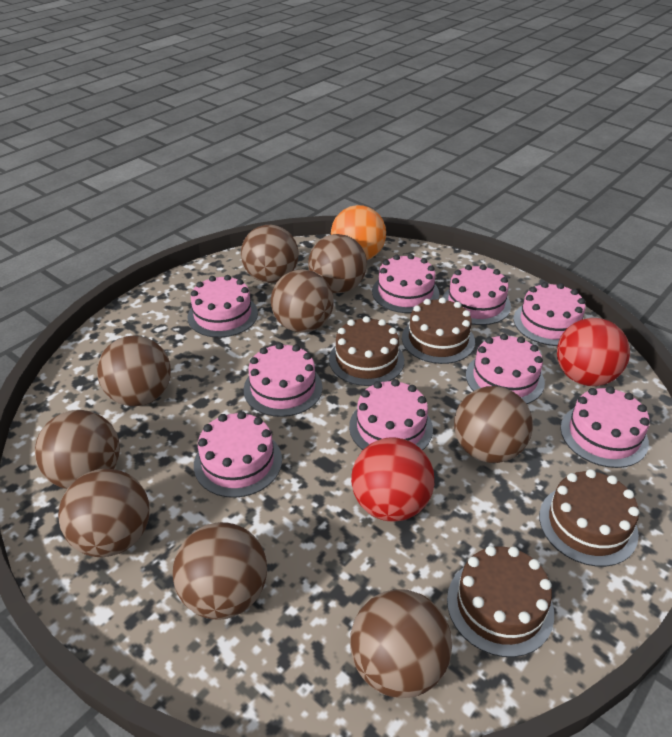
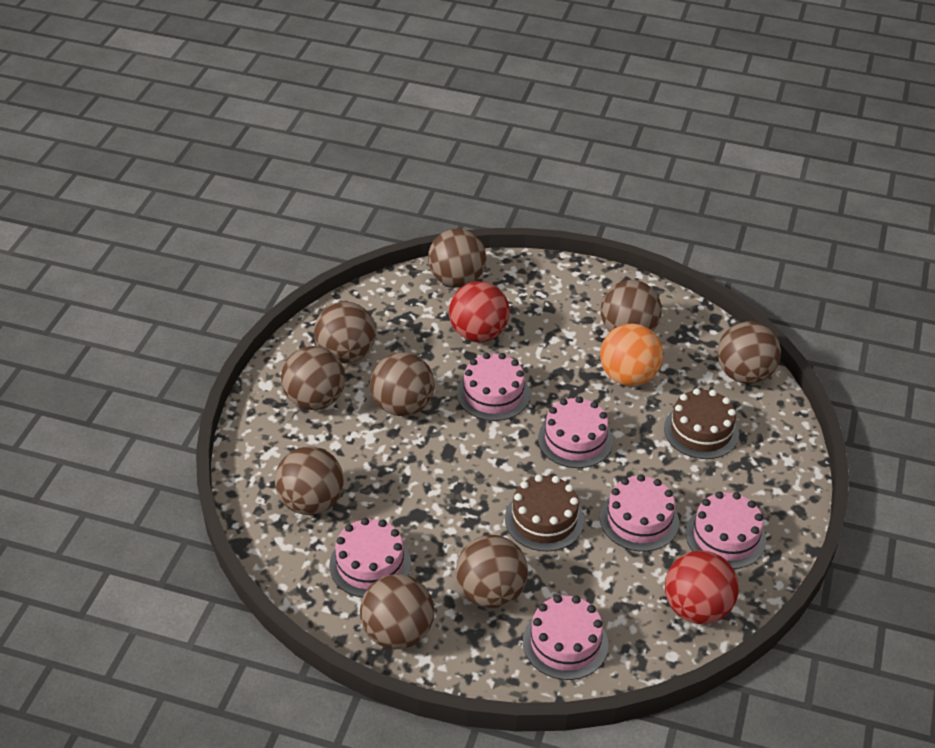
brown cake: 4 -> 2
pink cake: 9 -> 6

